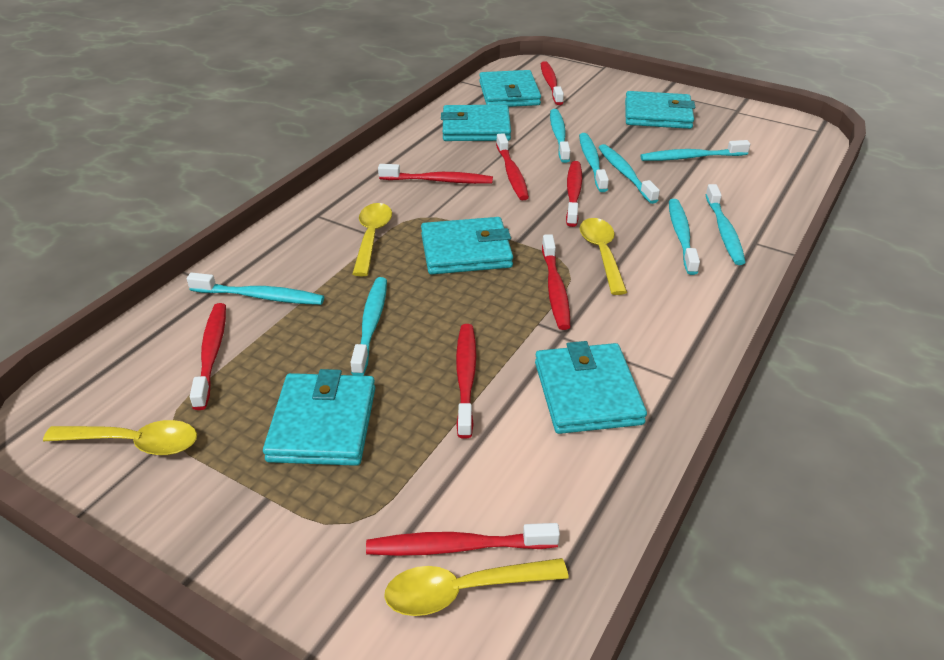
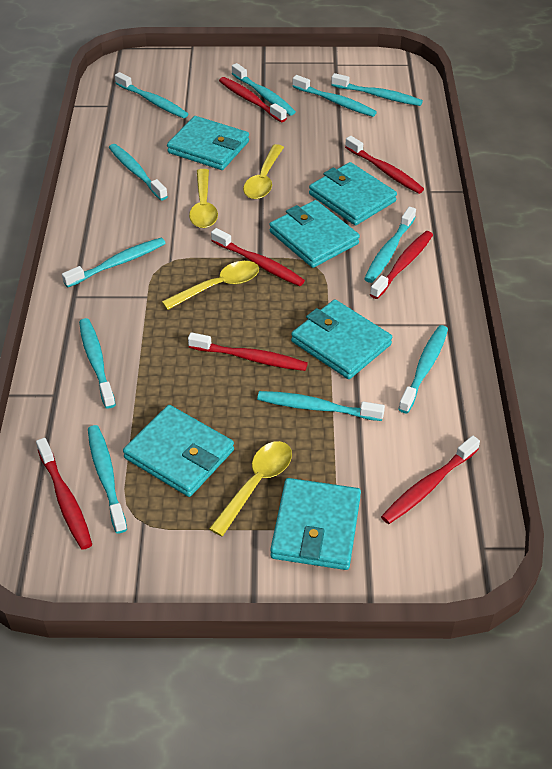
red toothbrush: 8 -> 7
turquoise toothbrush: 8 -> 11

